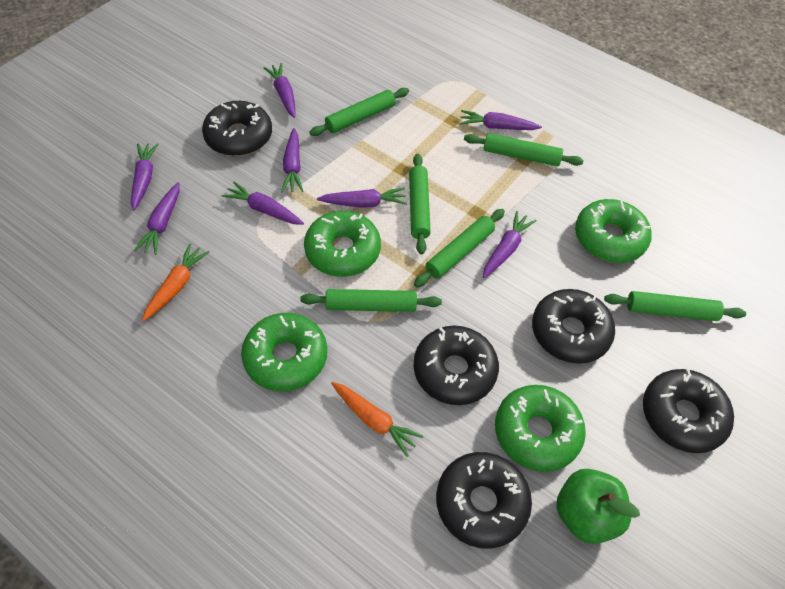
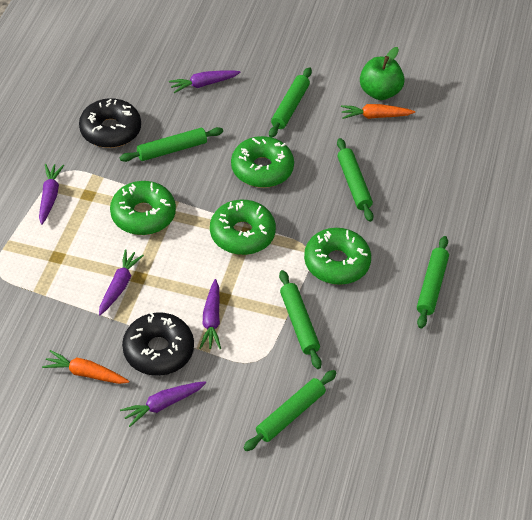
black donut: 5 -> 2
purple carrot: 8 -> 5

